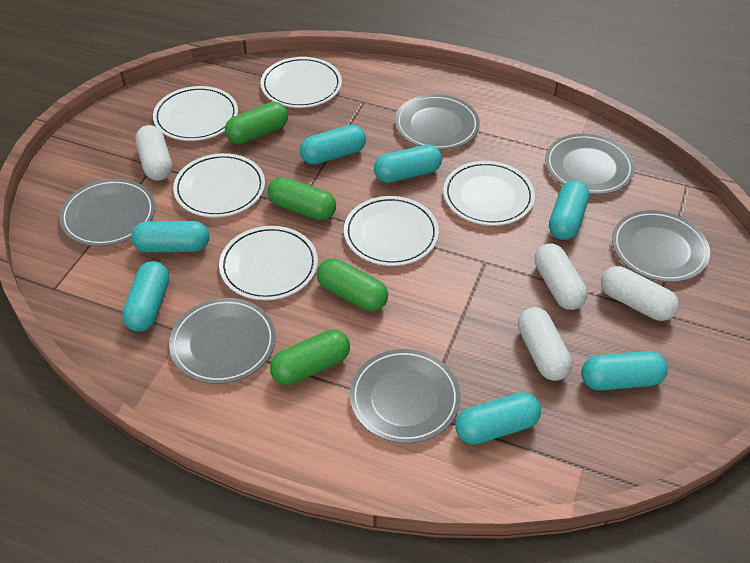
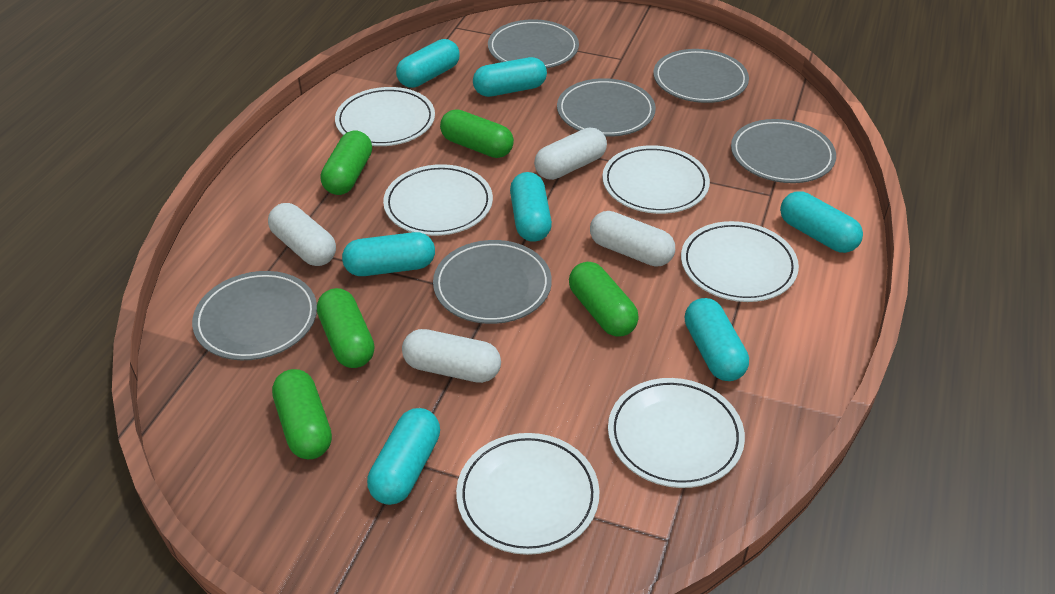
green capsule: 4 -> 5

